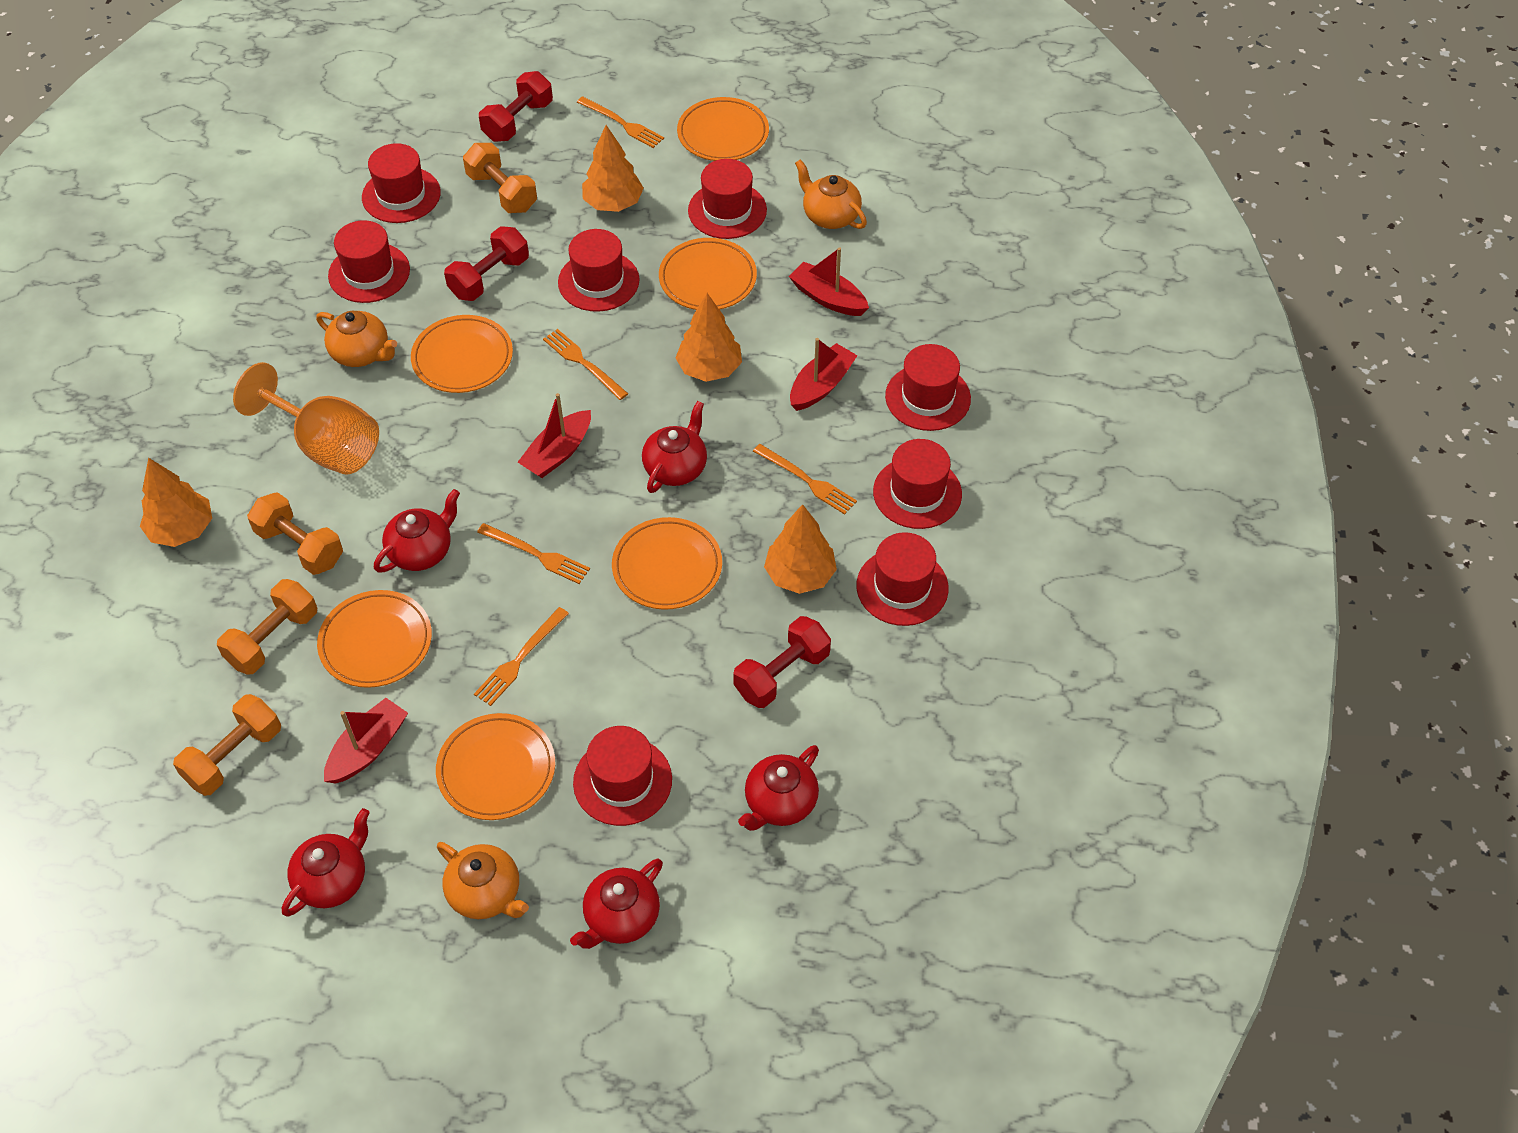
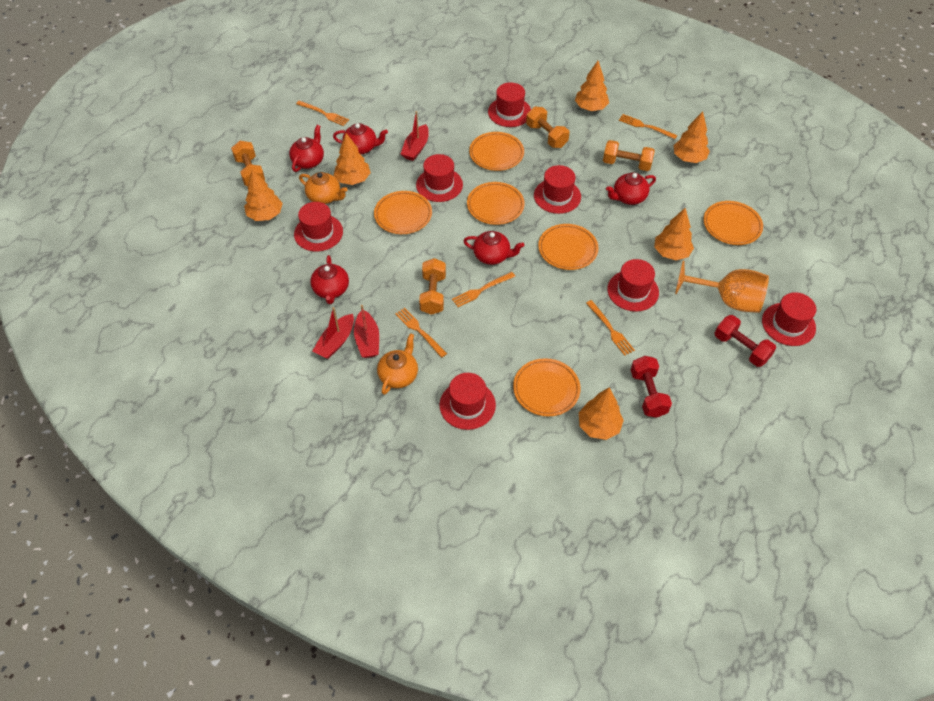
orange teapot: 3 -> 2
orange tree: 4 -> 6
red boat: 4 -> 3
red dumbbell: 3 -> 2
red hat: 8 -> 7

